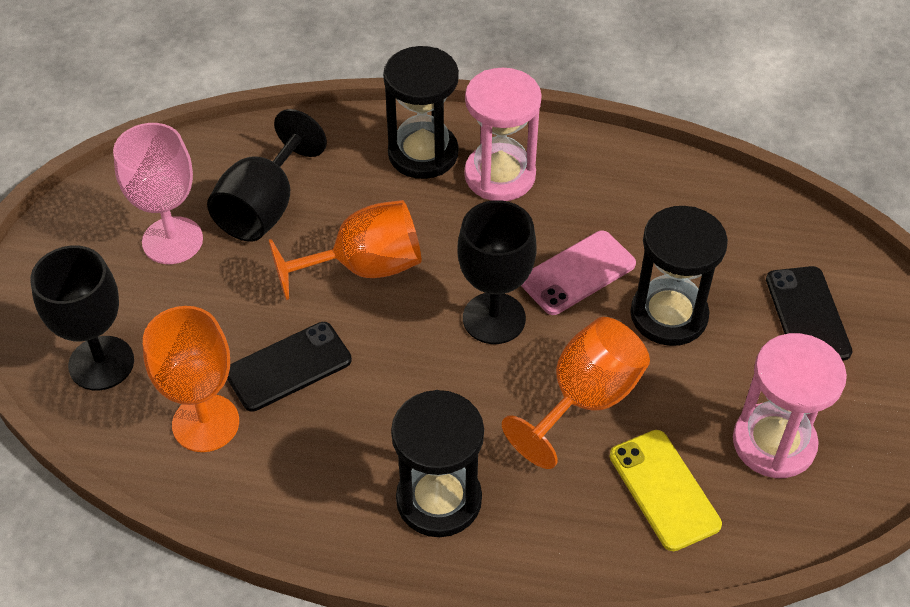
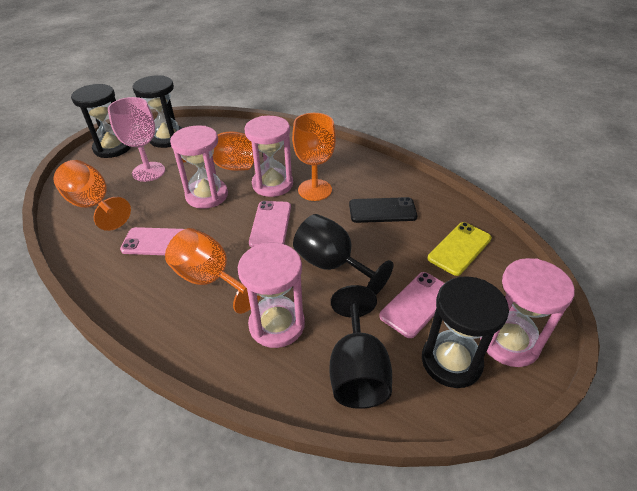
black goblet: 3 -> 2
black phone: 2 -> 1
orange goblet: 3 -> 4
pink hourglass: 2 -> 4
pink phone: 1 -> 3

